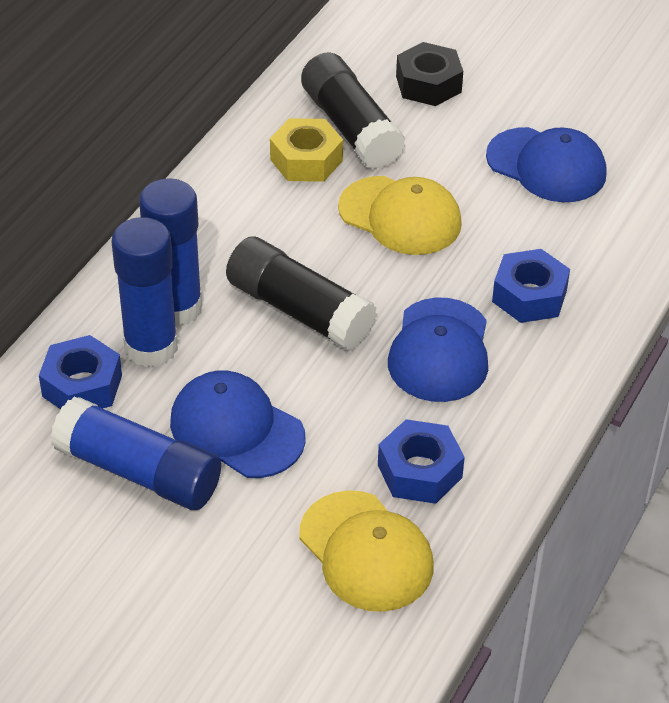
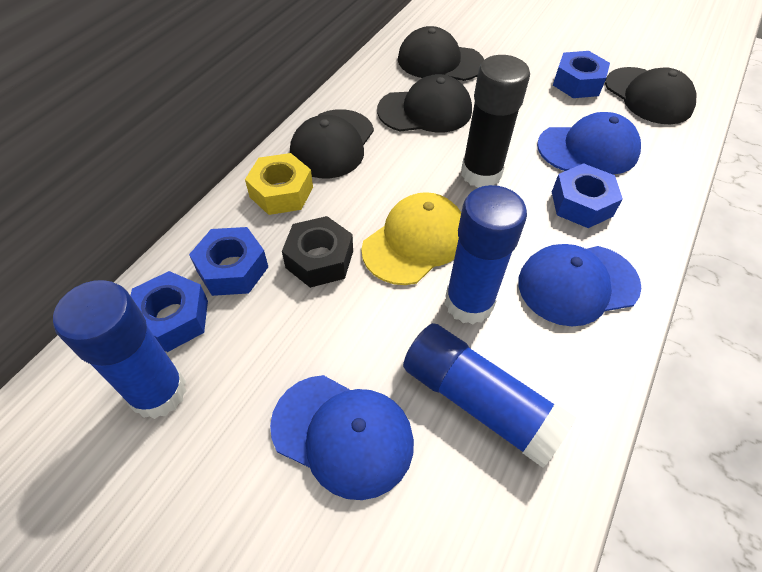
black cap: 0 -> 4
black glue stick: 2 -> 1
blue nut: 3 -> 4
yellow cap: 2 -> 1

